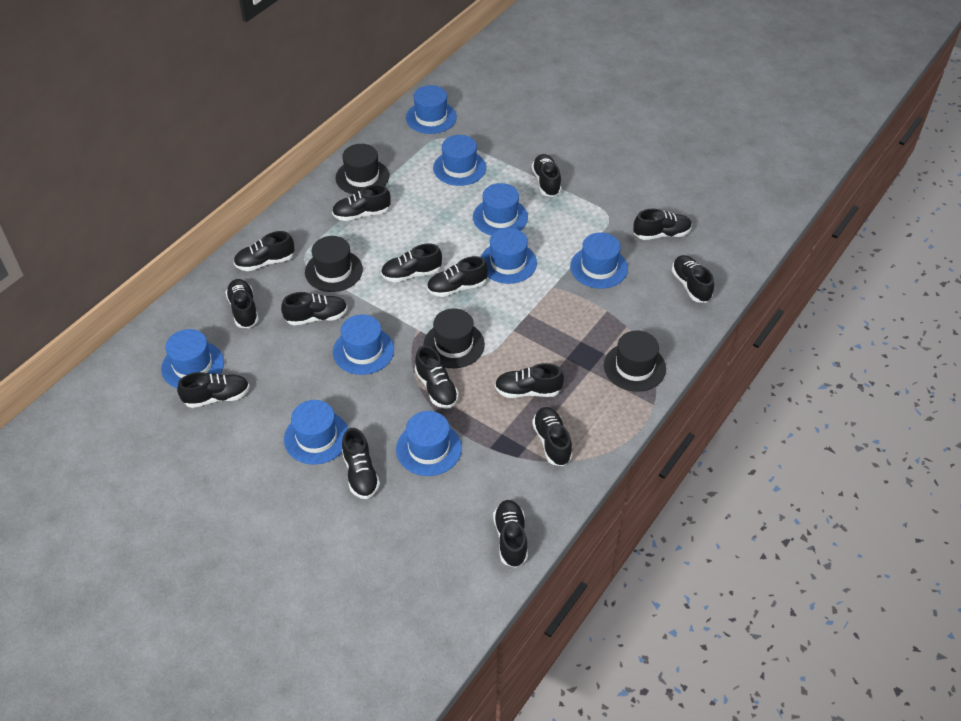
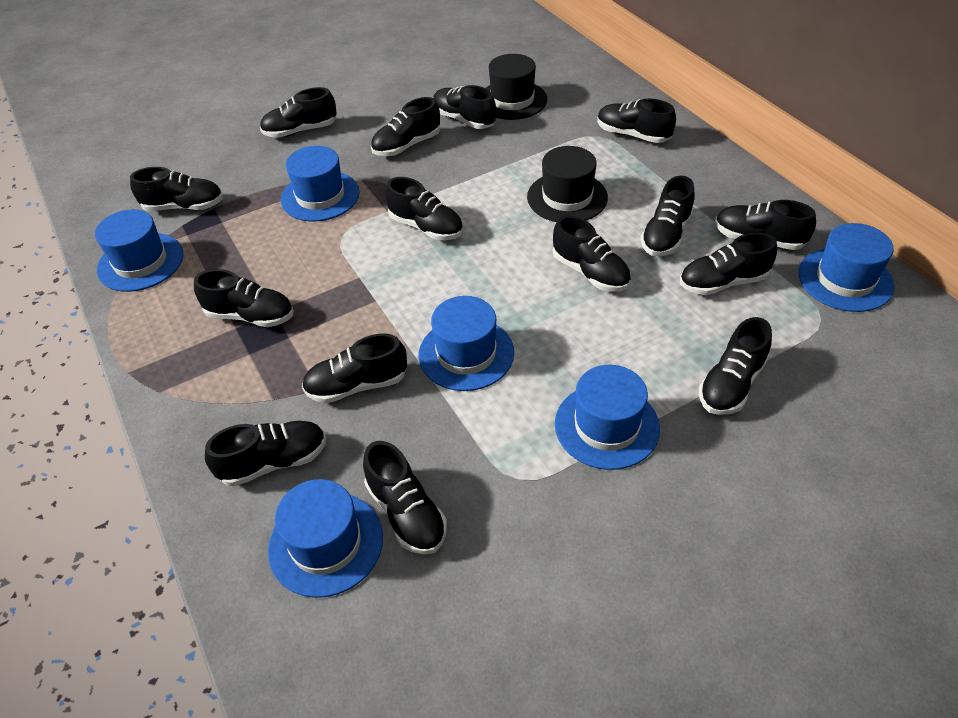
black hat: 4 -> 2
blue hat: 9 -> 6

